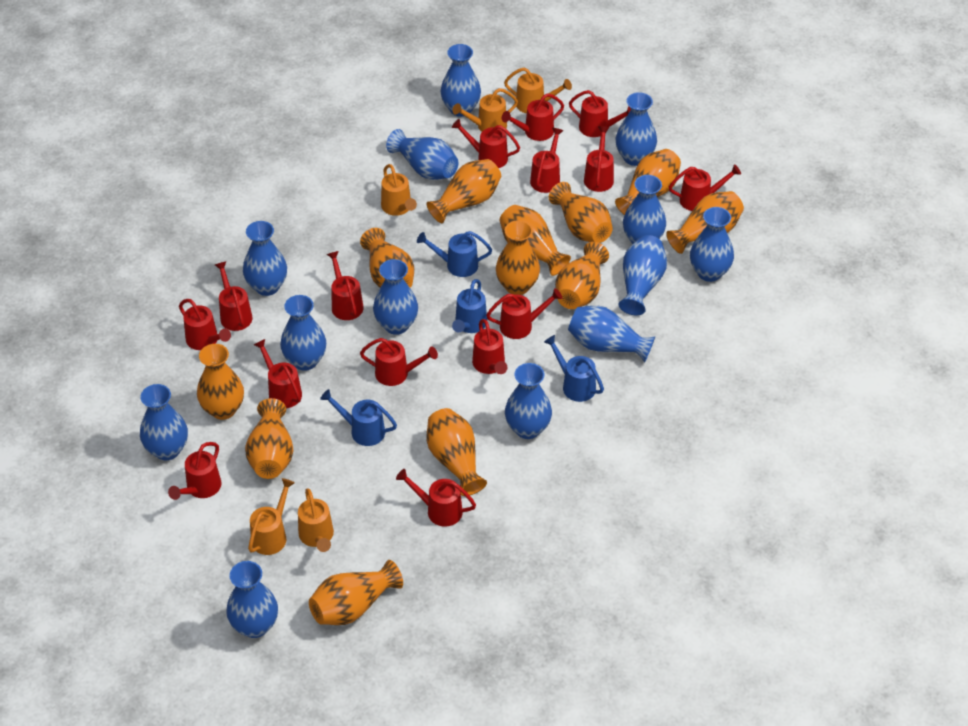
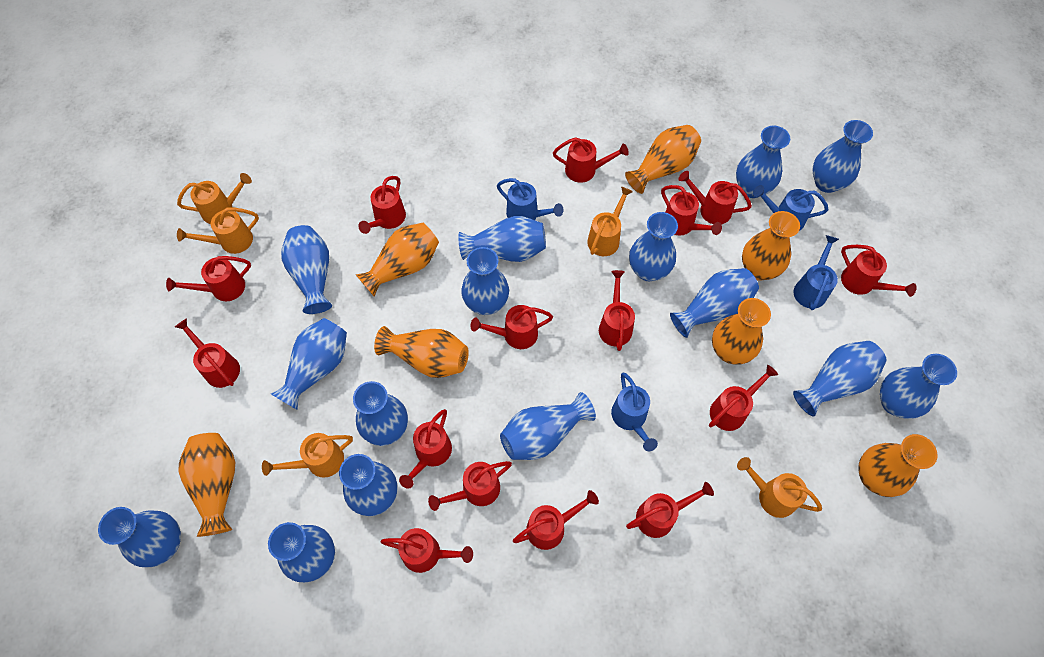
blue vase: 13 -> 15
orange vase: 12 -> 7

